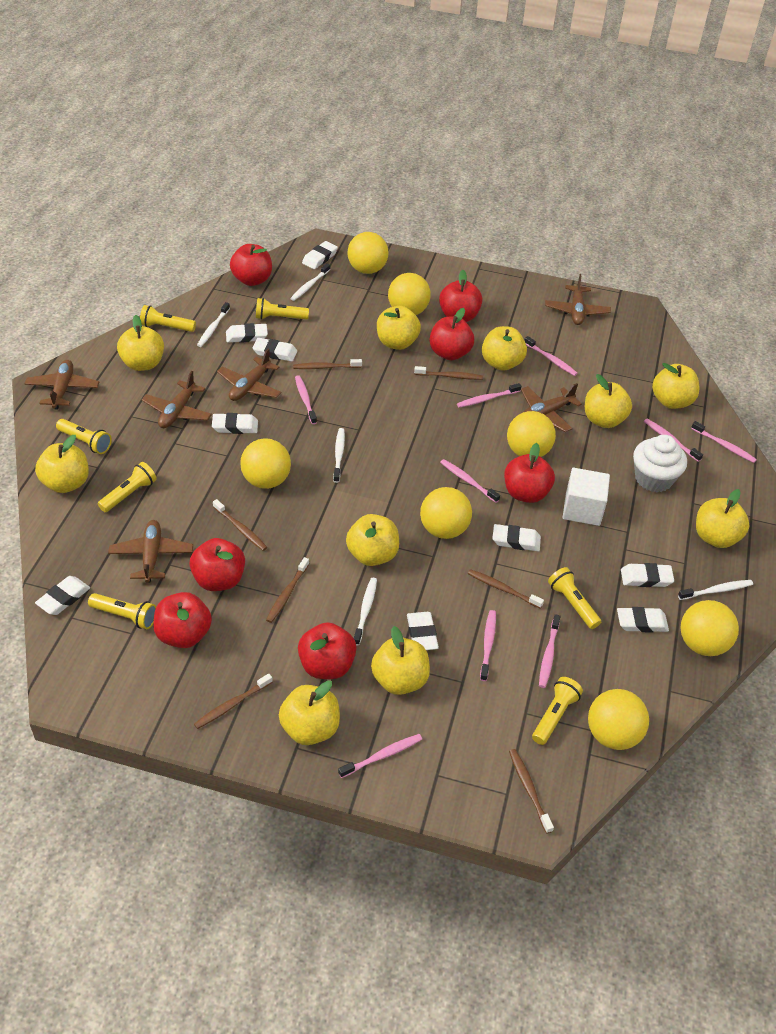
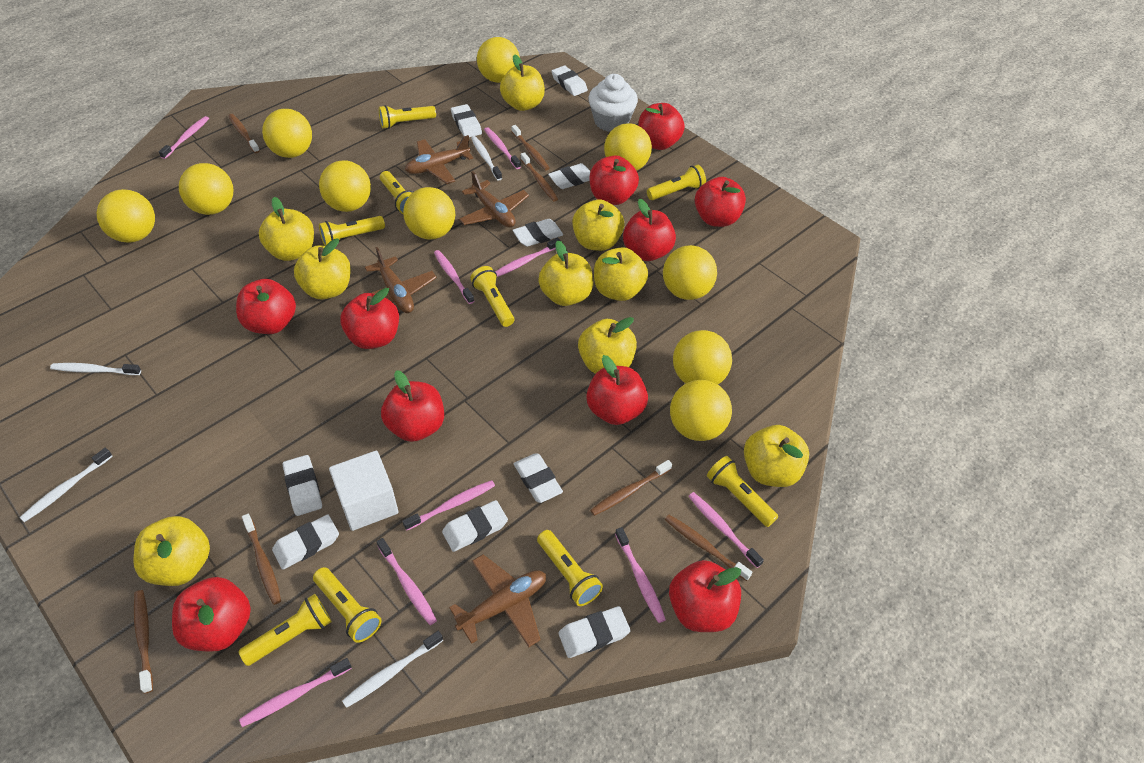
brown plane: 6 -> 4
red apple: 7 -> 10
white toothbrush: 5 -> 4
yellow apple: 10 -> 9
yellow ball: 7 -> 10
yellow flashlight: 7 -> 9

